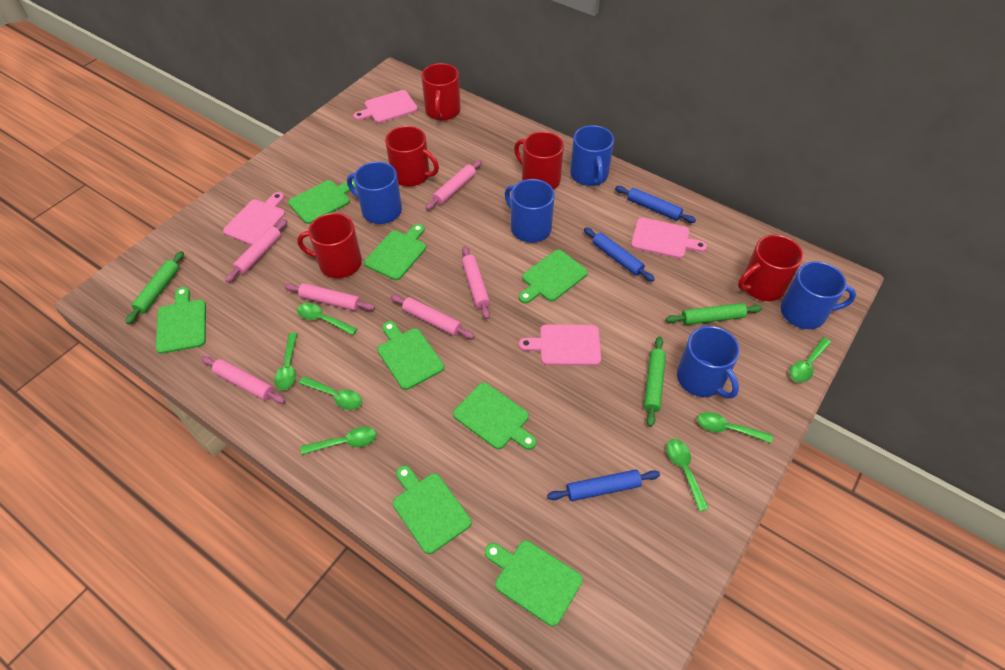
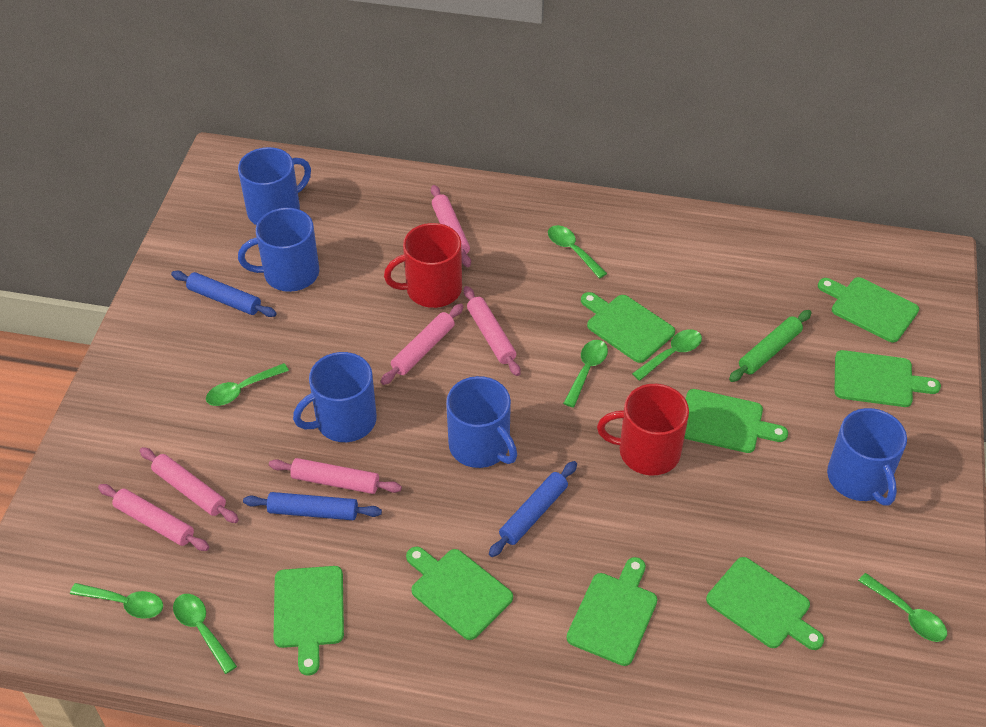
green rolling pin: 3 -> 1
pink cutting board: 4 -> 0
red mug: 5 -> 2

